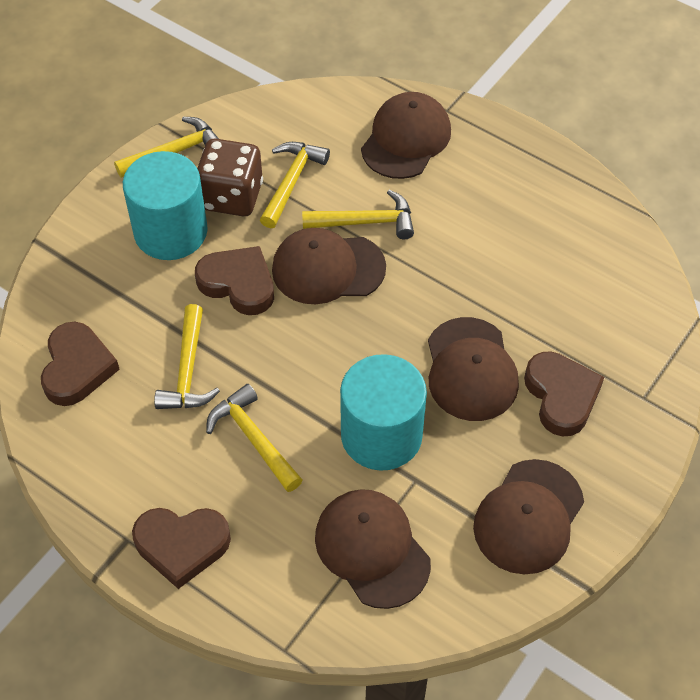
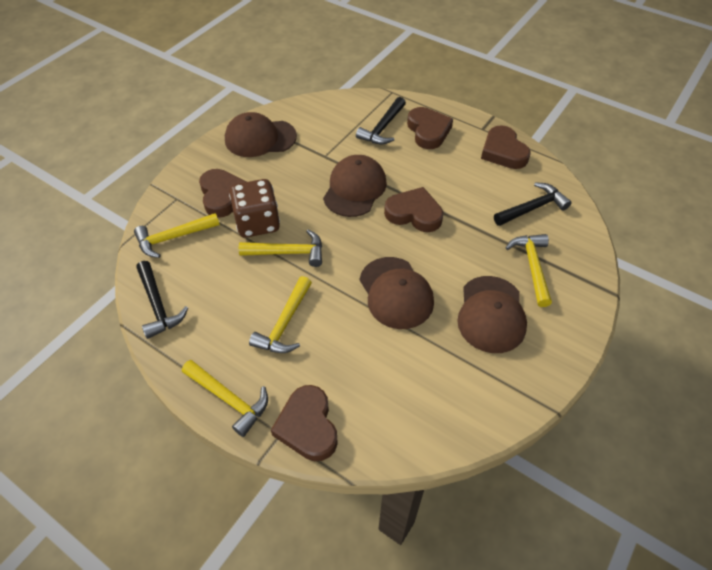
black hammer: 0 -> 3
brown cap: 5 -> 4
brown heart: 4 -> 5
turquoise cylinder: 2 -> 0

